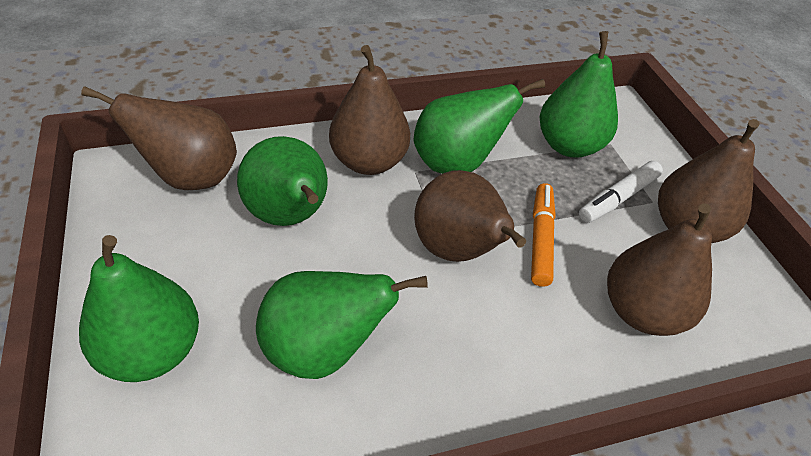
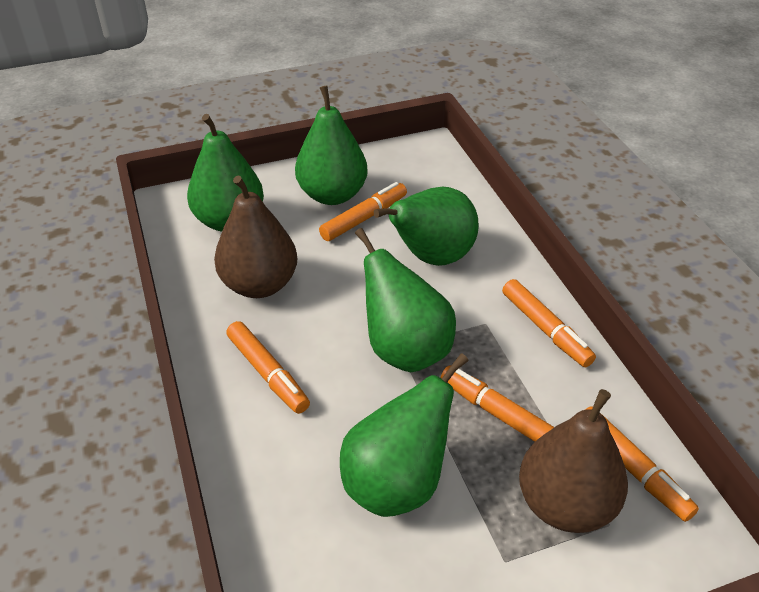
brown pear: 5 -> 2
orange marker: 1 -> 5
white marker: 1 -> 0

